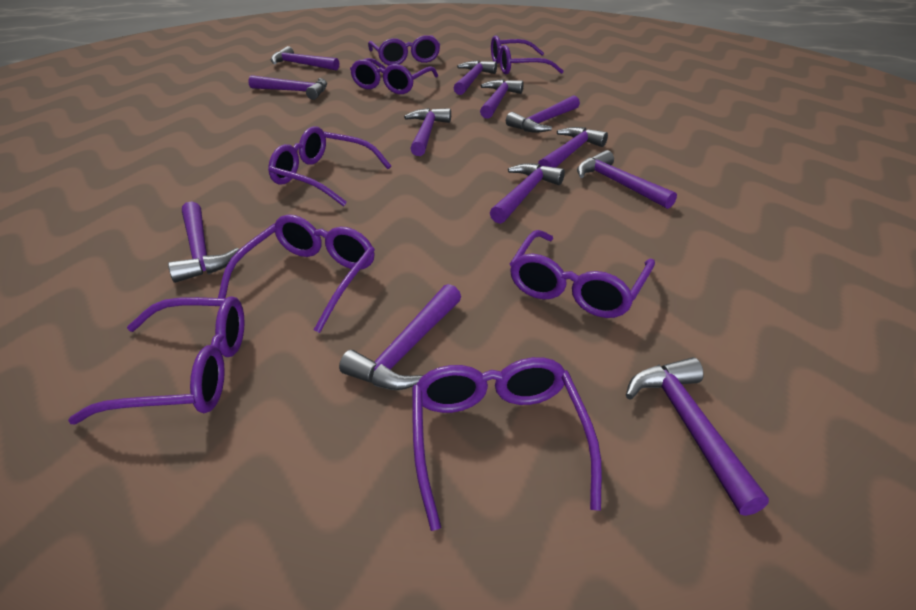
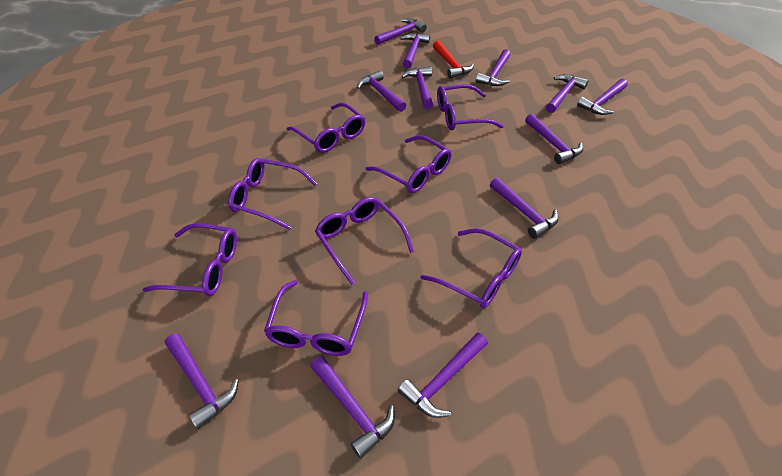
red hammer: 0 -> 1

